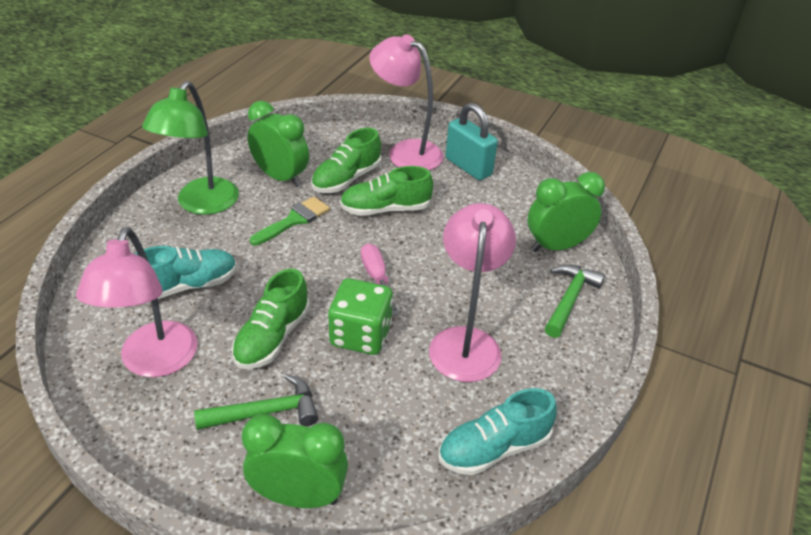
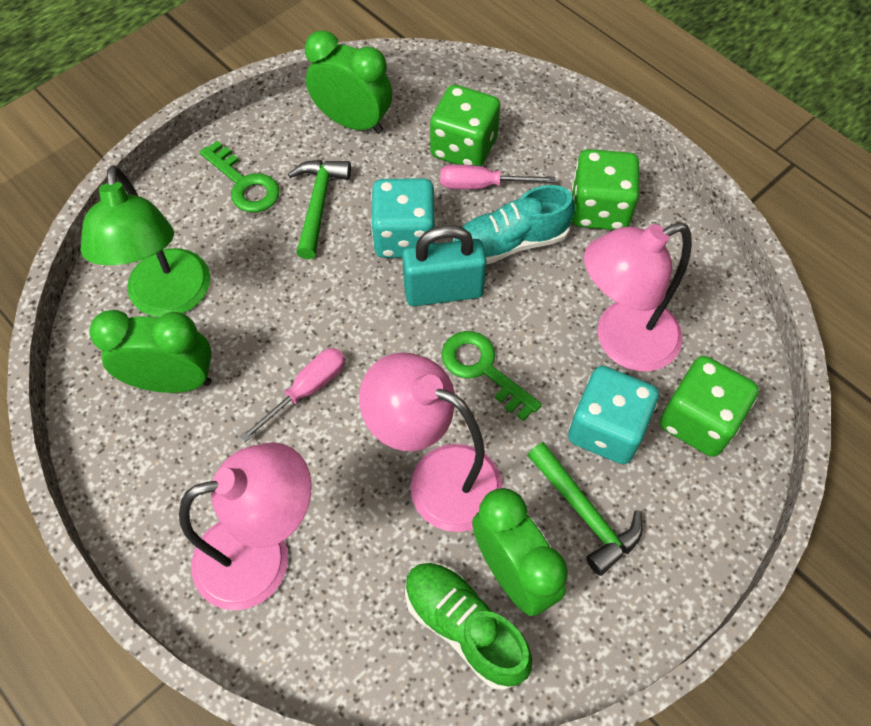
green brush: 1 -> 0
green dice: 1 -> 3
green key: 0 -> 2
green shoe: 3 -> 1
pink screwdriver: 1 -> 2
turquoise dice: 0 -> 2
turquoise shoe: 2 -> 1

